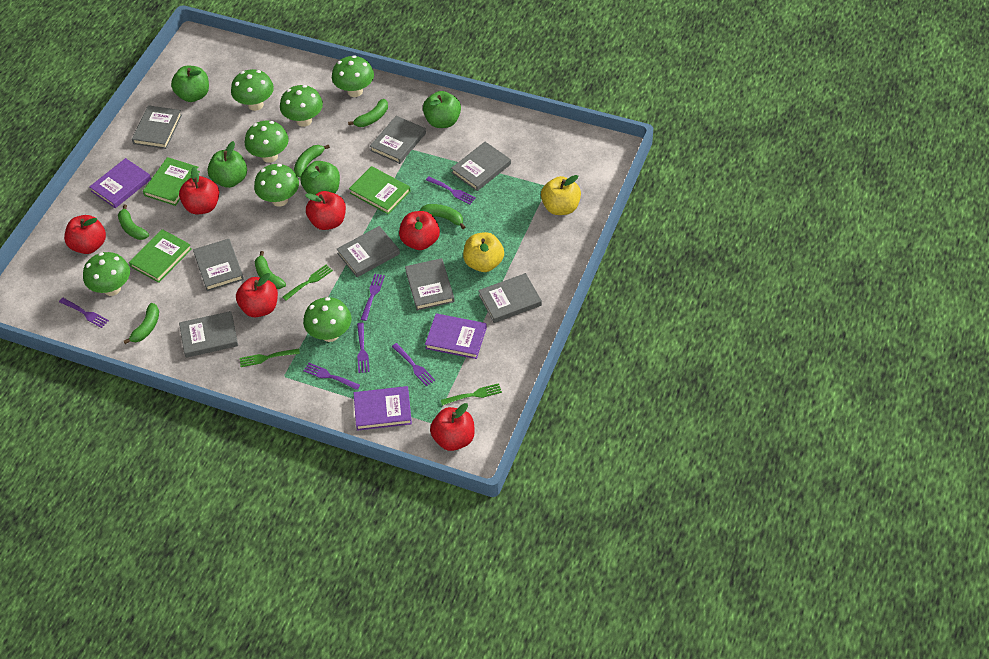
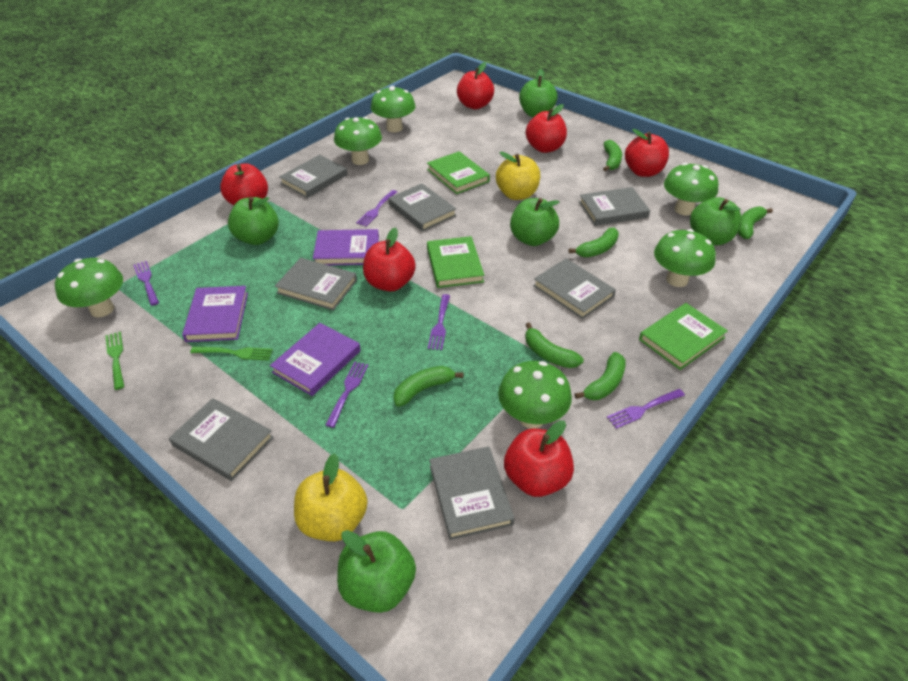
green apple: 4 -> 5
green fork: 3 -> 2
green mushroom: 7 -> 6
grey book: 8 -> 7
purple fork: 6 -> 5

